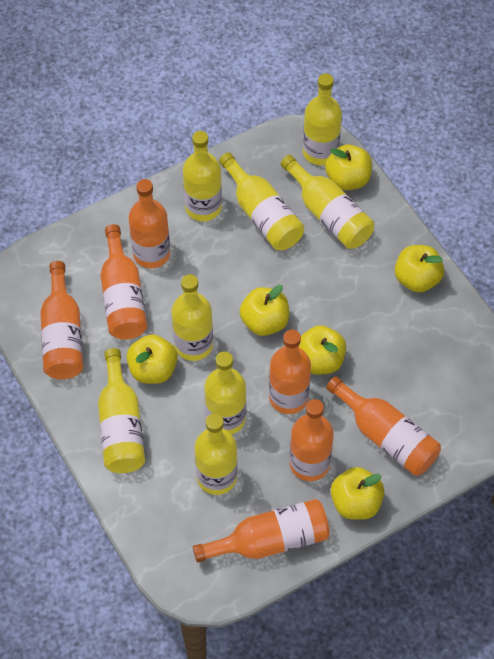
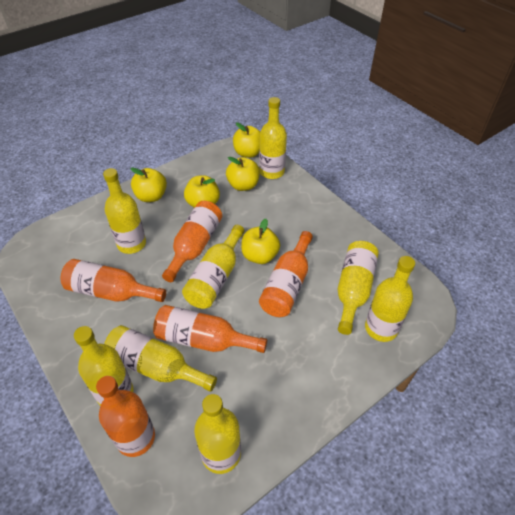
orange bottle: 7 -> 5
yellow apple: 6 -> 5

